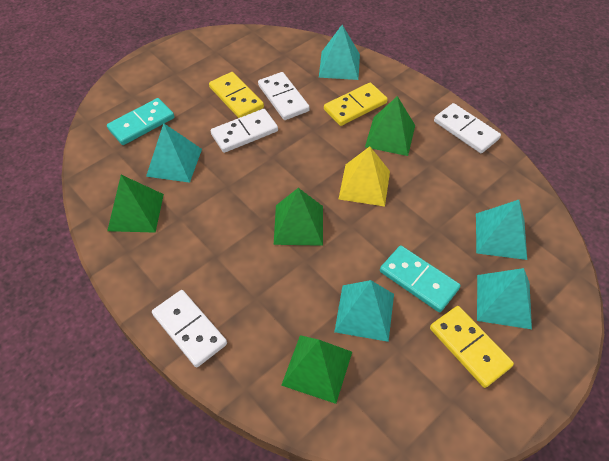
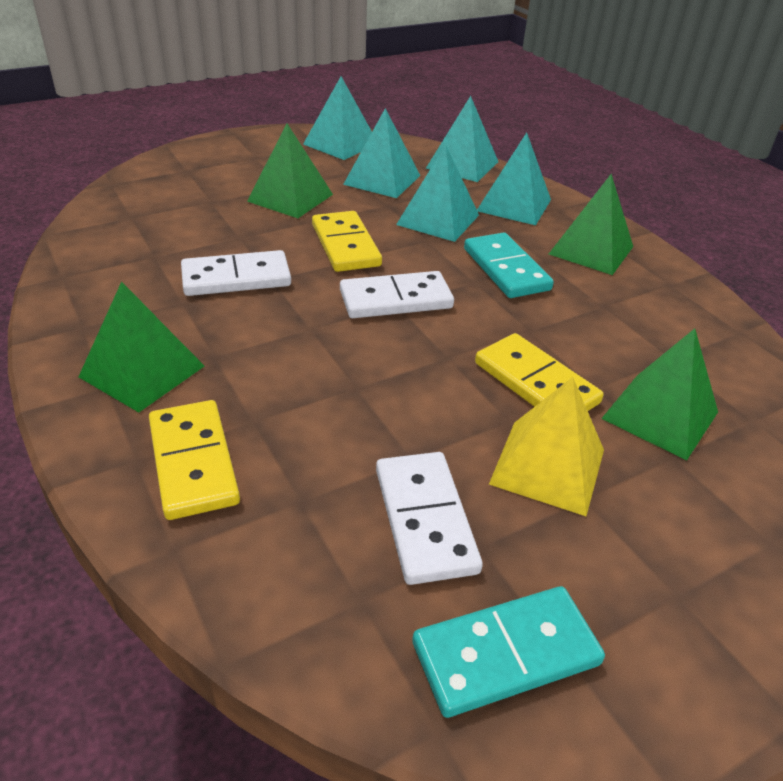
white domino: 4 -> 3

